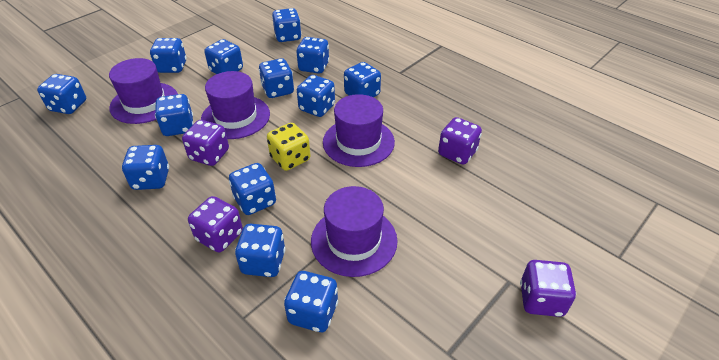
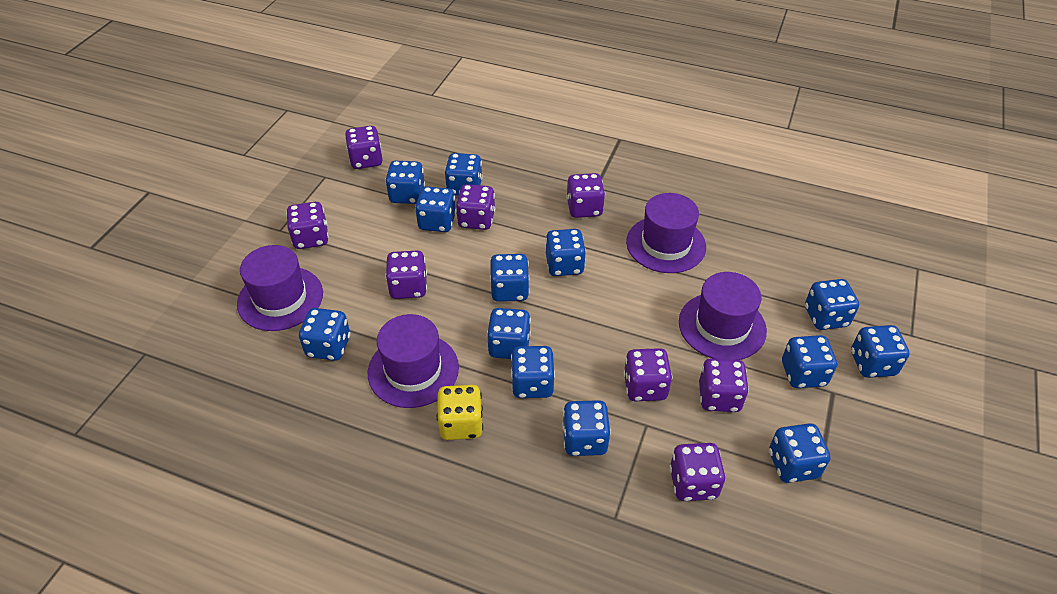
purple dice: 4 -> 8

